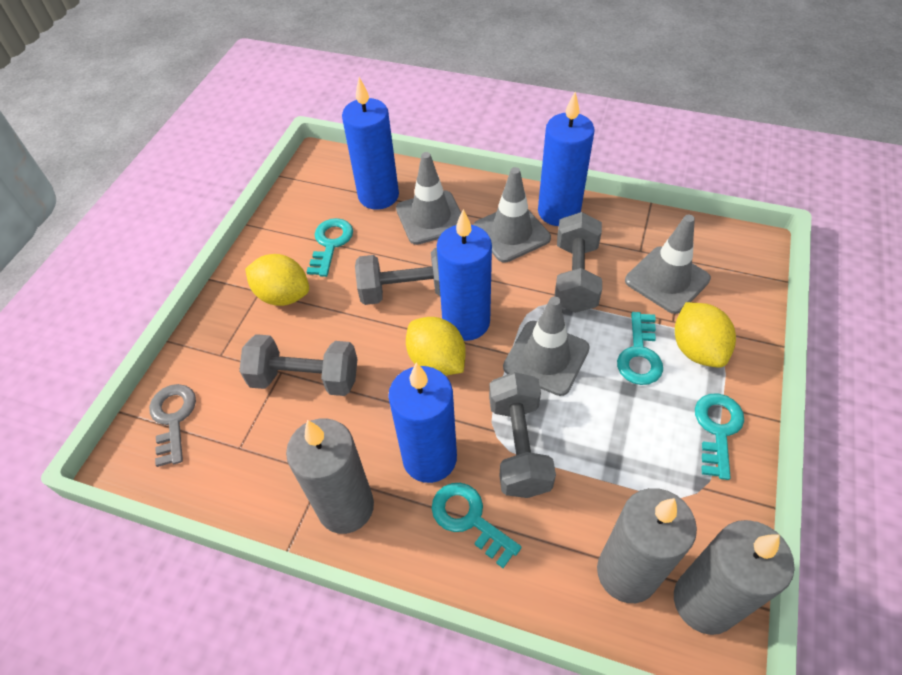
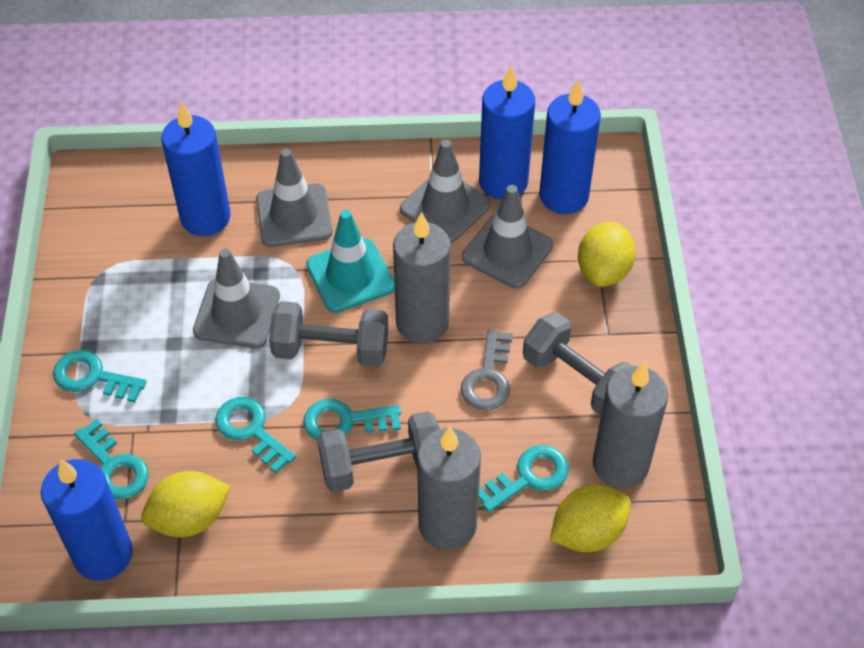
grey dumbbell: 4 -> 3
turquoise key: 4 -> 5
turquoise traffic cone: 0 -> 1

